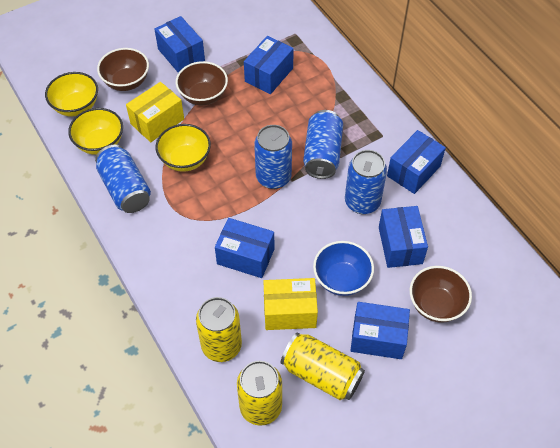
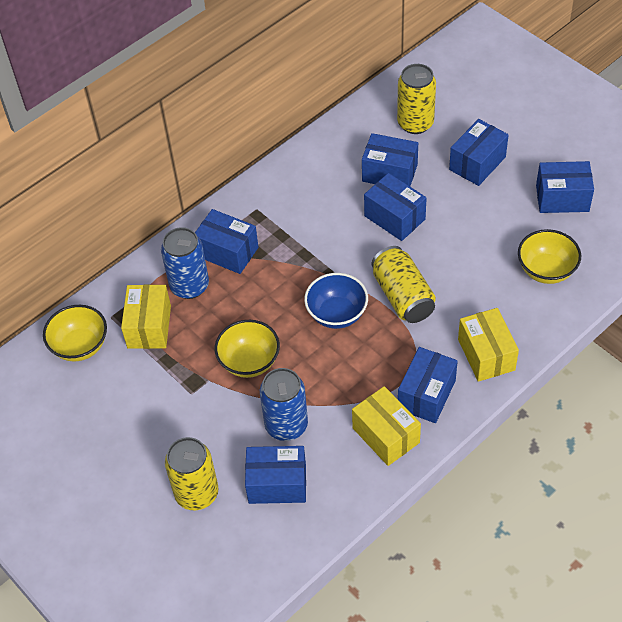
blue box: 6 -> 7
blue can: 4 -> 2
brown bowl: 3 -> 0
yellow box: 2 -> 3

